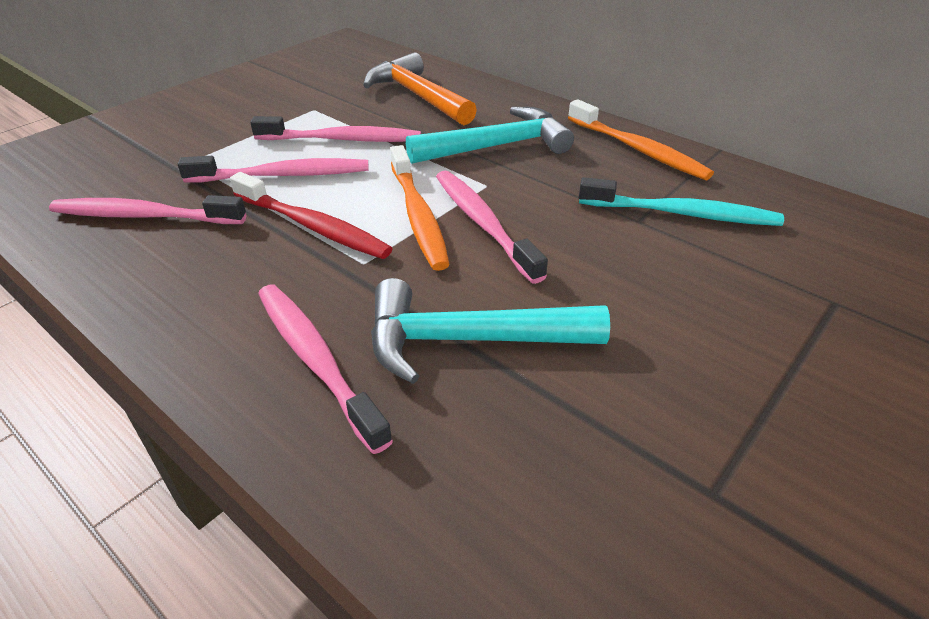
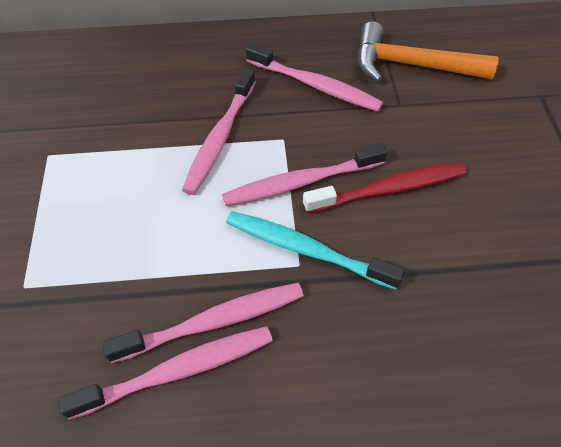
orange toothbrush: 2 -> 0
turquoise hammer: 2 -> 0

